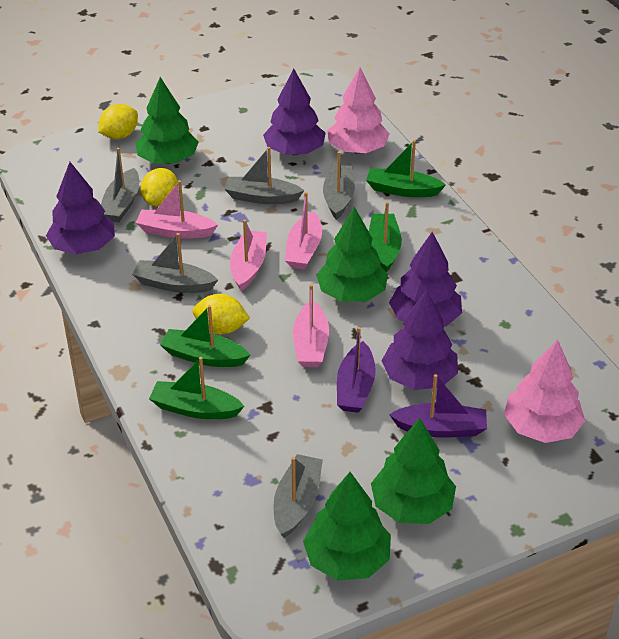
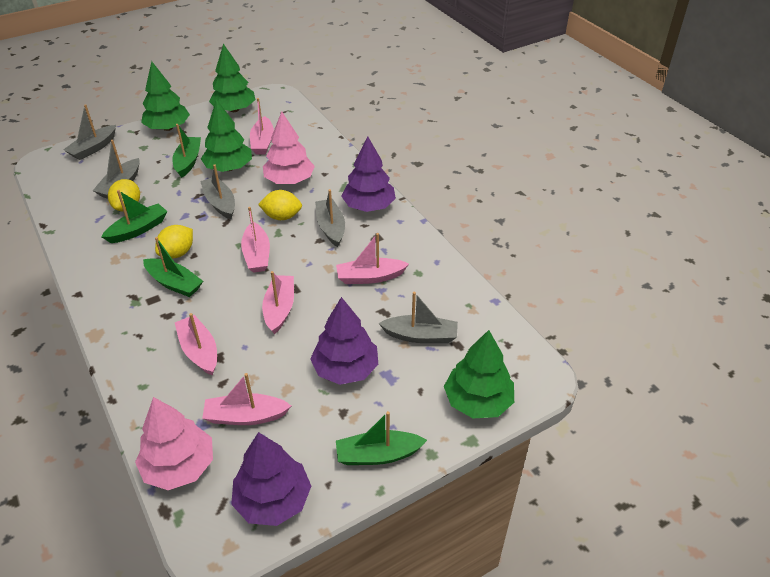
pink boat: 4 -> 6
purple boat: 2 -> 0
purple tree: 4 -> 3

